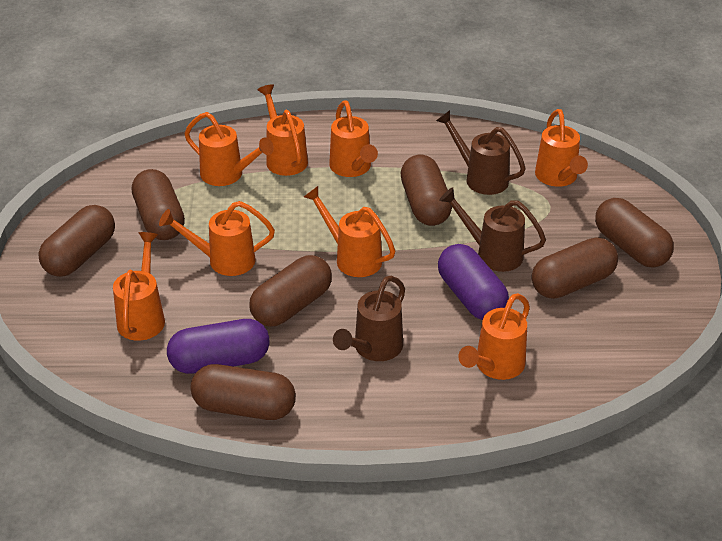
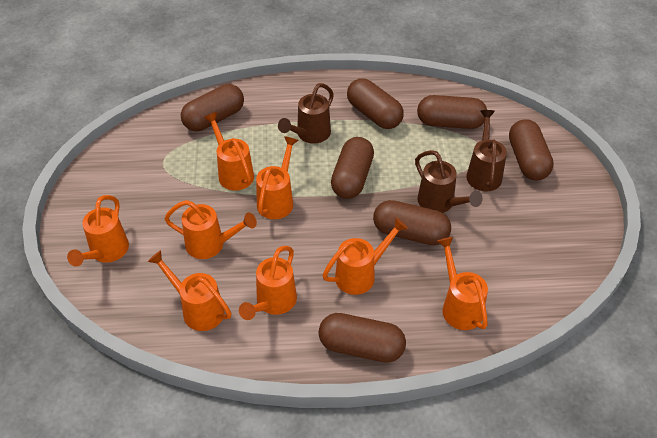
purple capsule: 2 -> 0

